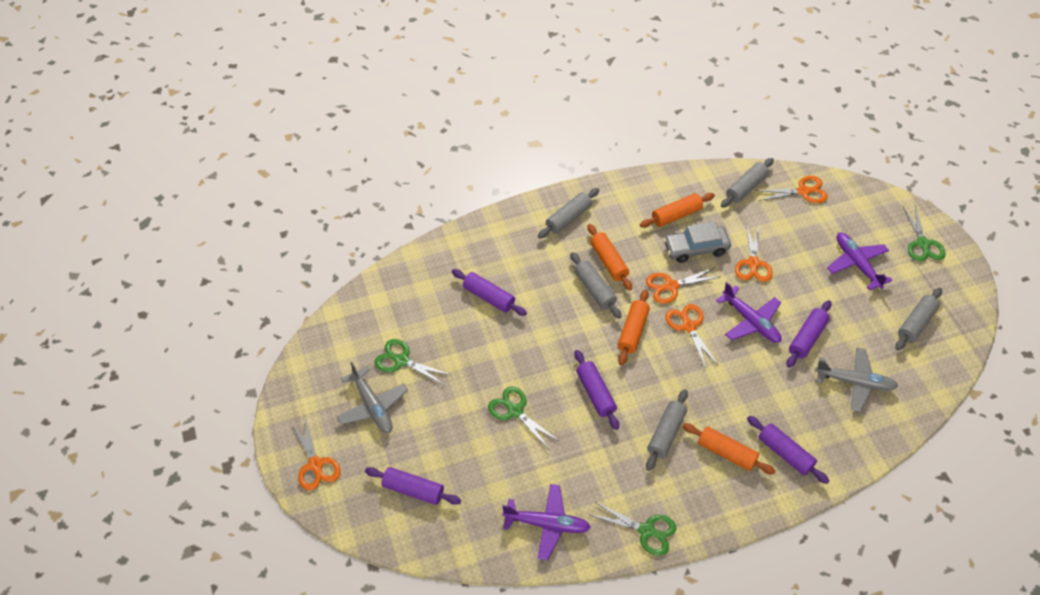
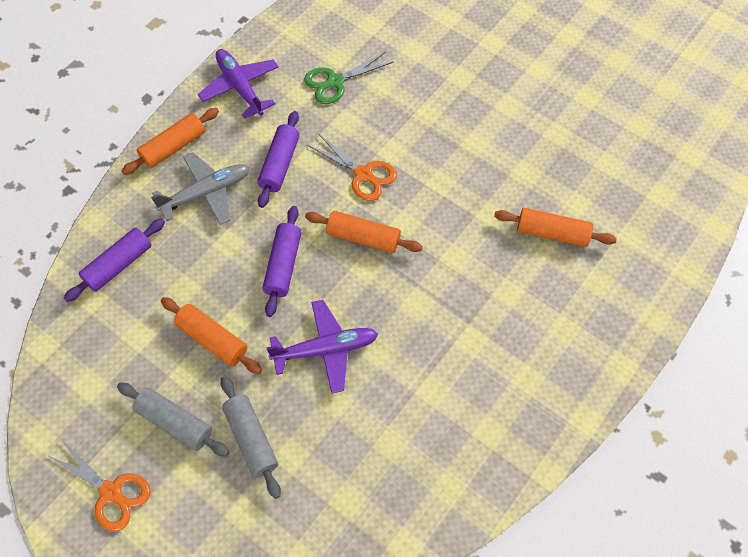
green scissors: 4 -> 1
grey car: 1 -> 0
grey plane: 2 -> 1
grey rolling pin: 5 -> 2
orange scissors: 5 -> 2
purple plane: 3 -> 2
purple rolling pin: 5 -> 3

